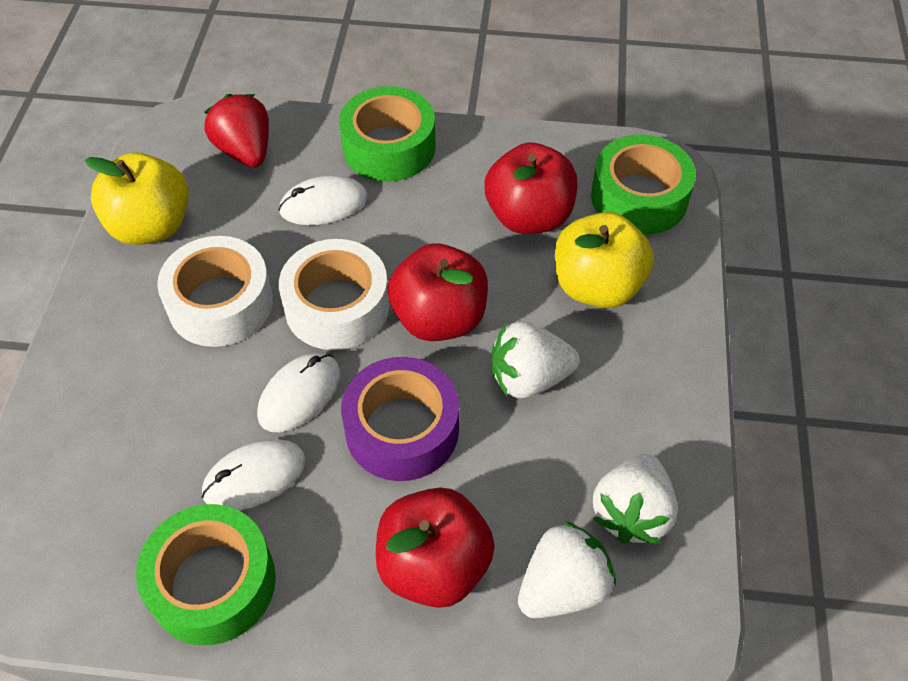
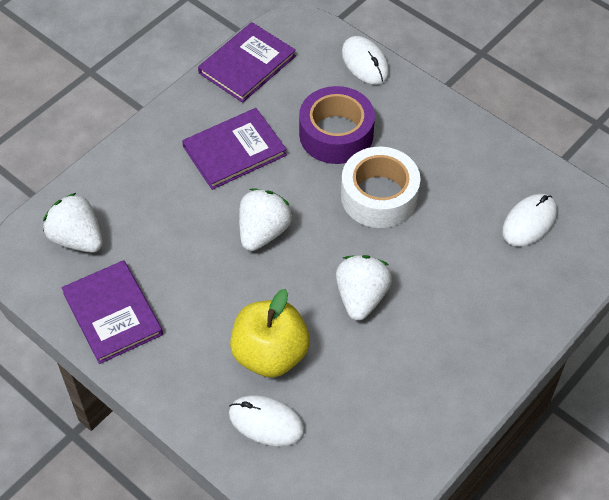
green tape: 3 -> 0
purple book: 0 -> 3
red apple: 3 -> 0
red strawberry: 1 -> 0
white tape: 2 -> 1
yellow apple: 2 -> 1

